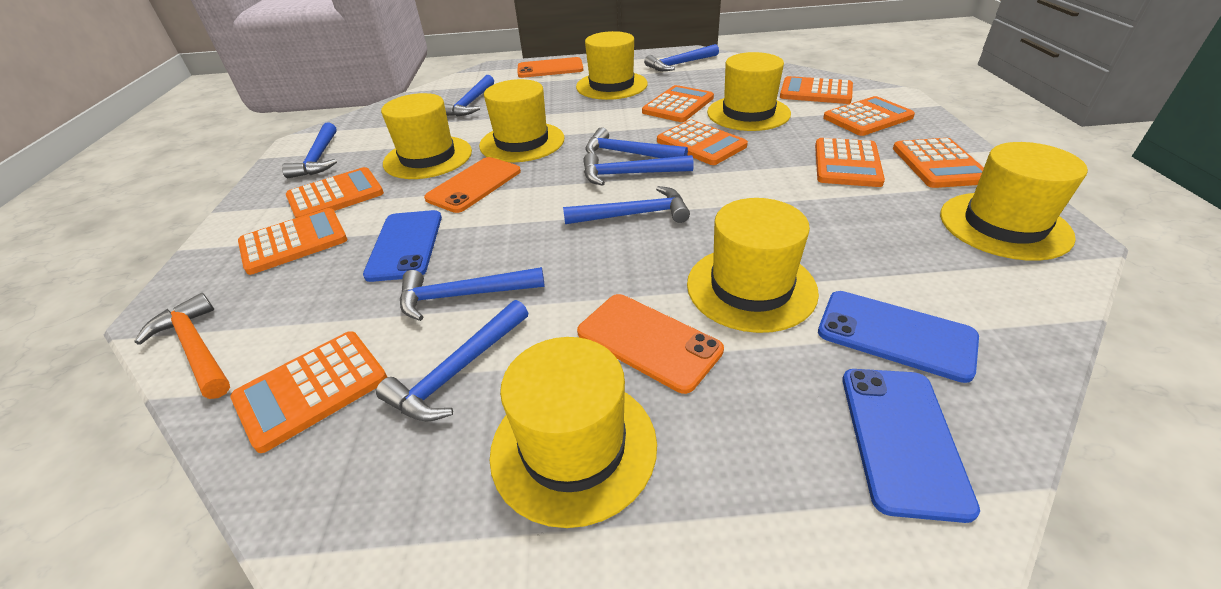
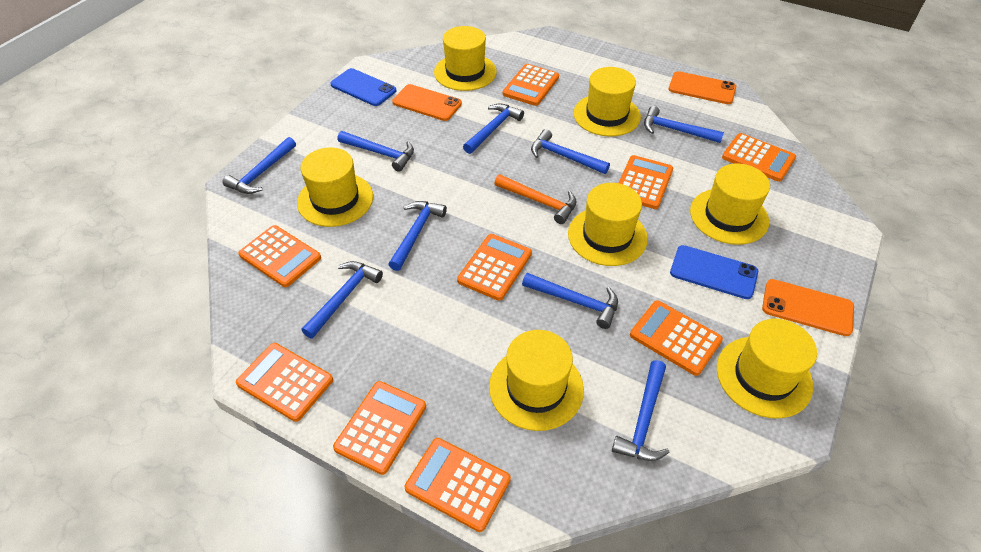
blue hammer: 8 -> 9
blue phone: 3 -> 2

